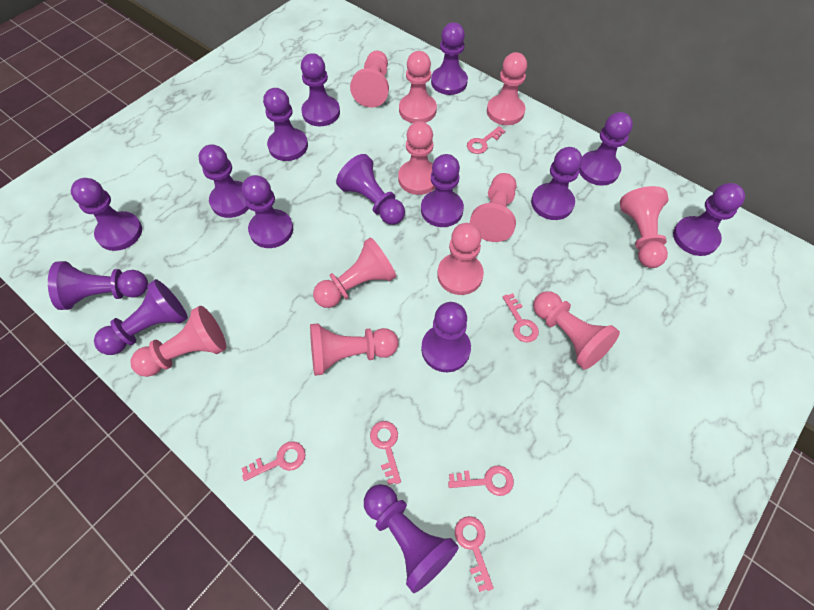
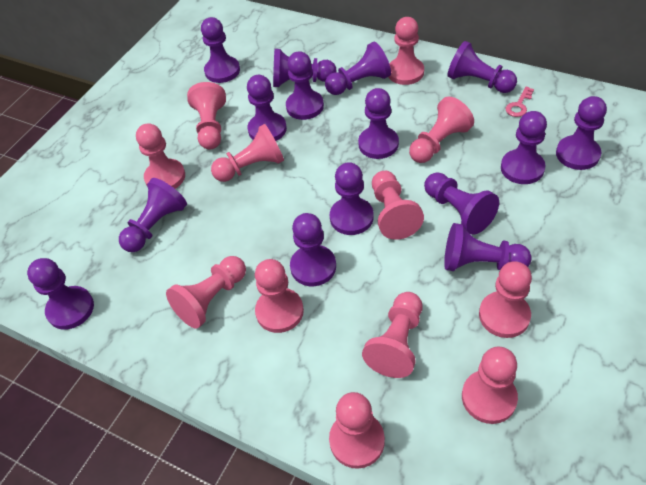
pink key: 6 -> 1
pink pawn: 11 -> 12

